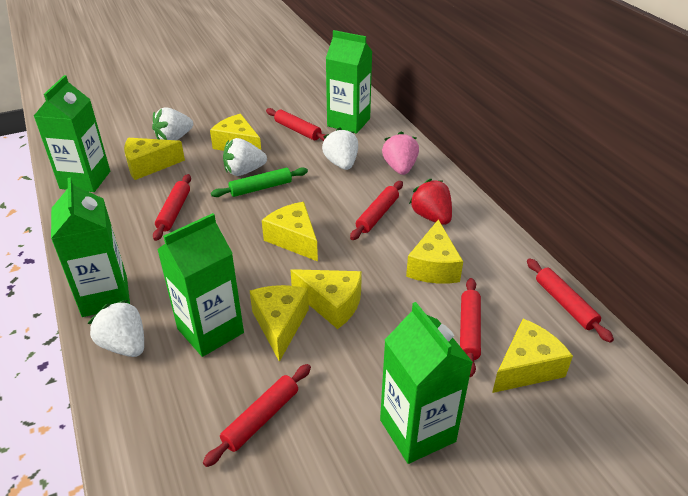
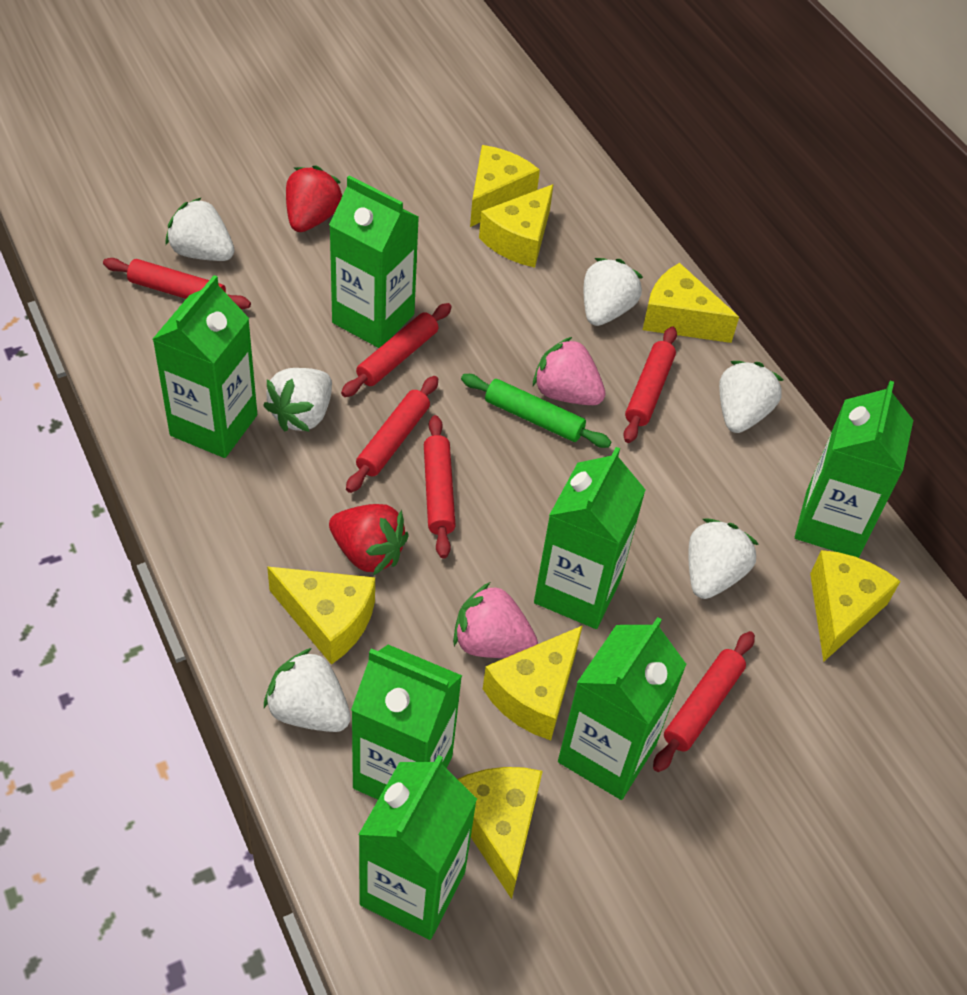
green carton: 5 -> 7
pink strawberry: 1 -> 2
red strawberry: 1 -> 2
white strawberry: 4 -> 6

